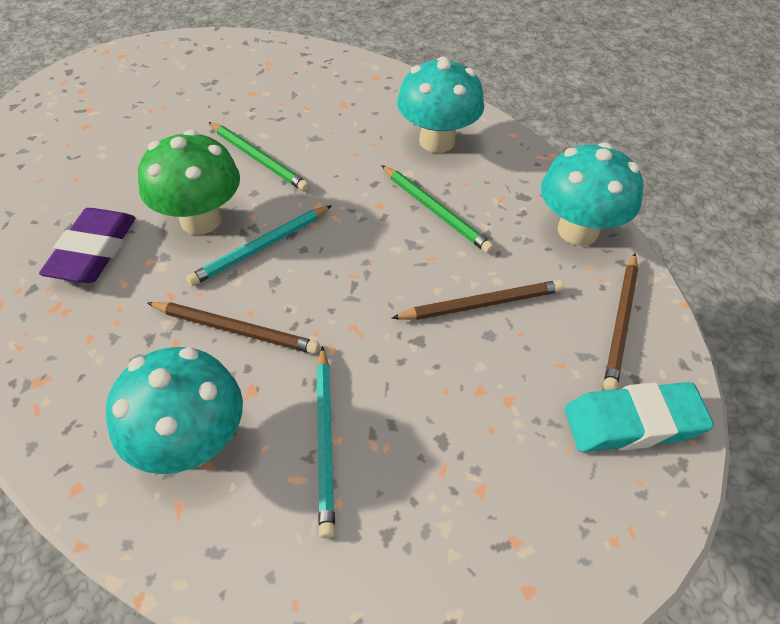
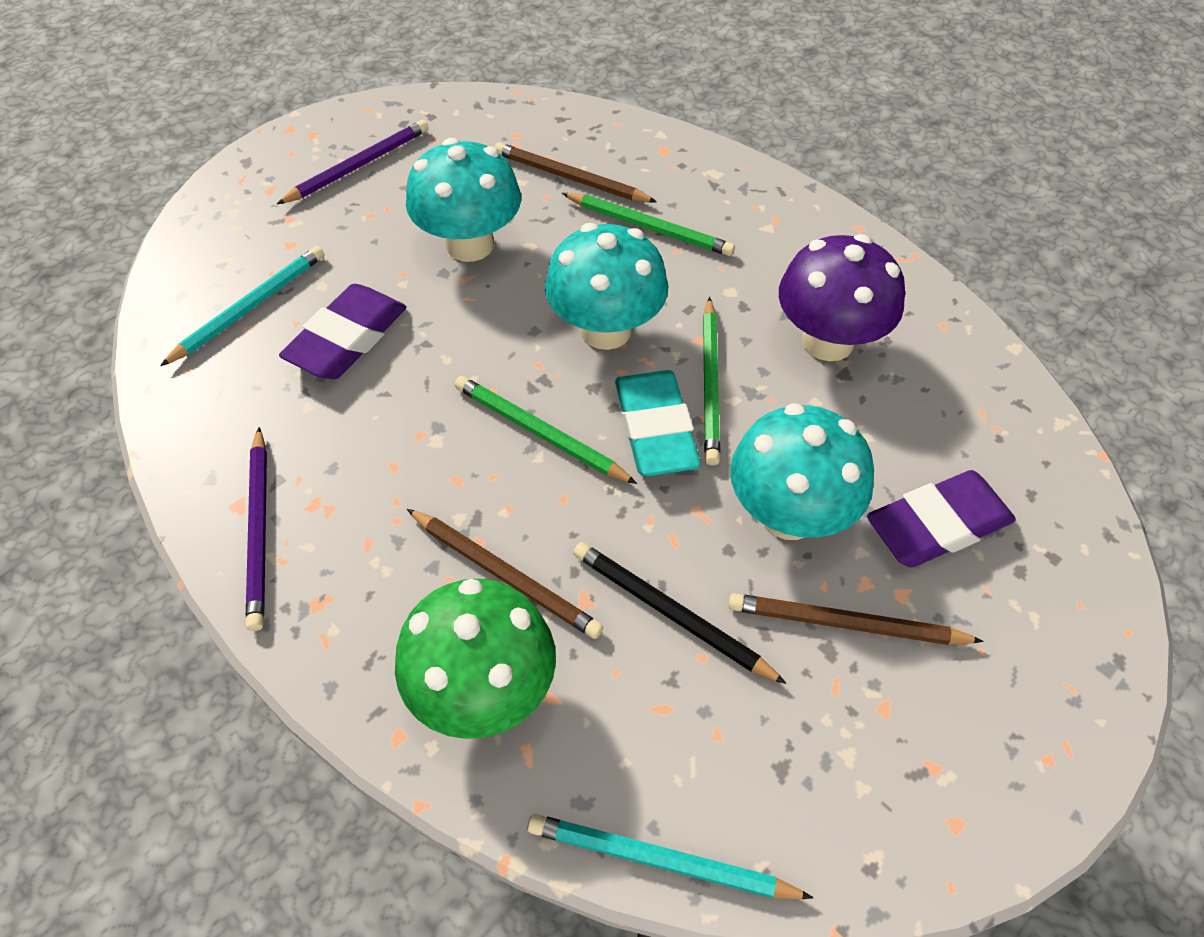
black pencil: 0 -> 1
green pencil: 2 -> 3
purple eraser: 1 -> 2
purple mushroom: 0 -> 1
purple pencil: 0 -> 2

